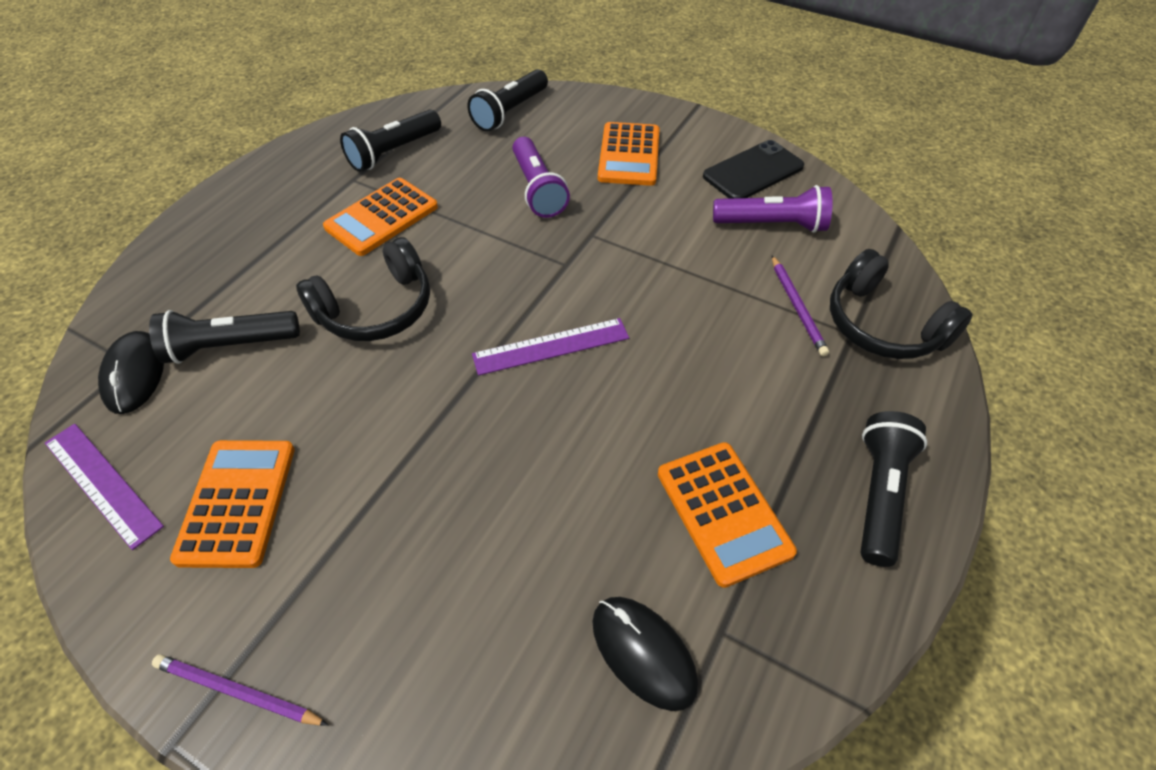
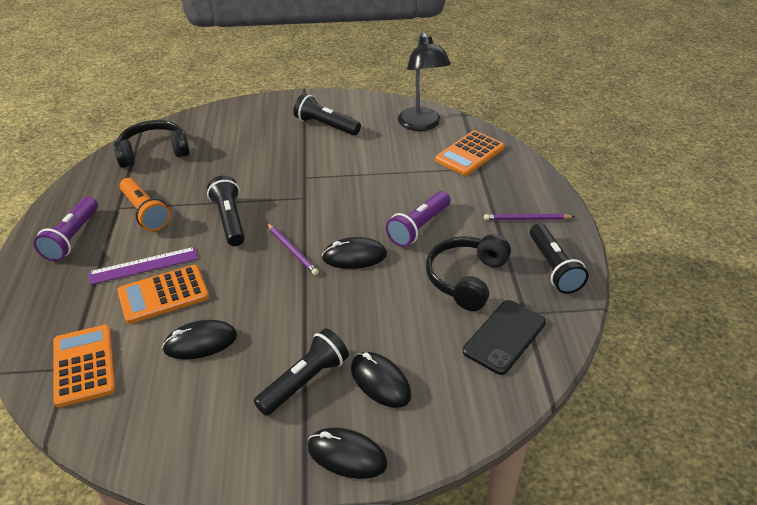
black lamp: 0 -> 1
black mouse: 2 -> 4
orange calculator: 4 -> 3
orange flashlight: 0 -> 1
purple ruler: 2 -> 1

